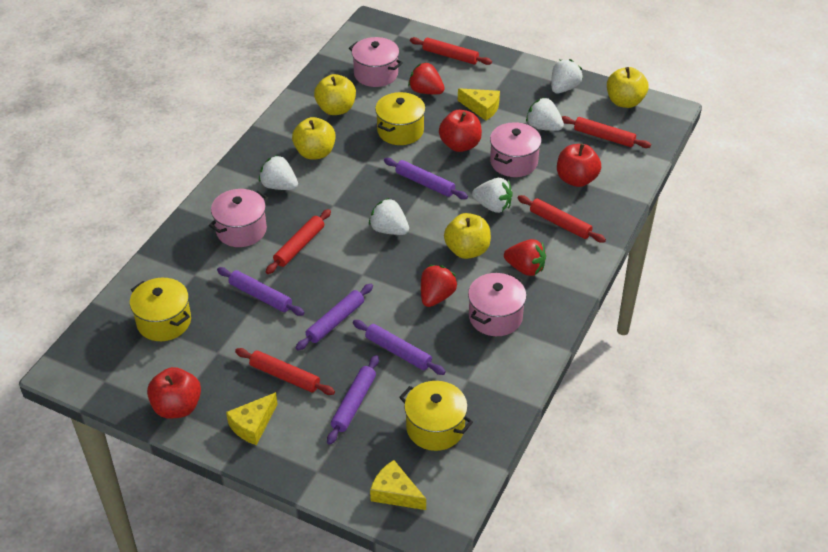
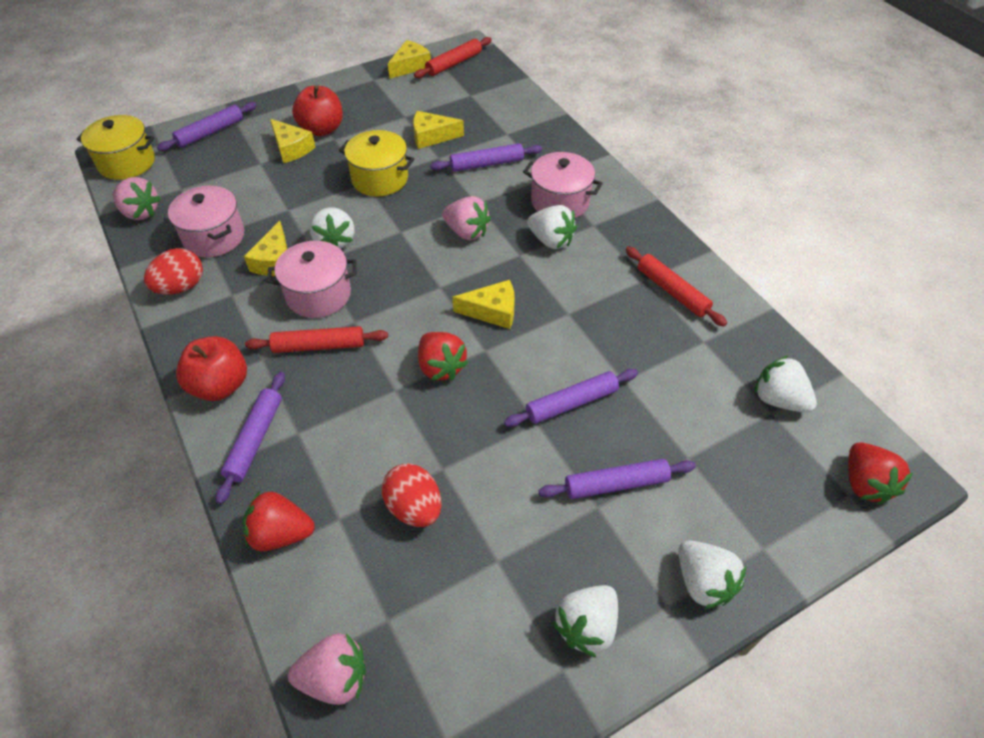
pink pot: 4 -> 3
pink strawberry: 0 -> 3
red apple: 3 -> 2
red egg: 0 -> 2
red rolling pin: 5 -> 3
yellow apple: 4 -> 0
yellow cheese: 3 -> 5
yellow pot: 3 -> 2

